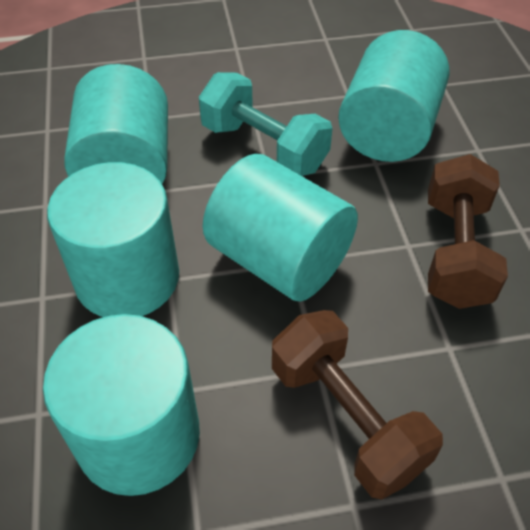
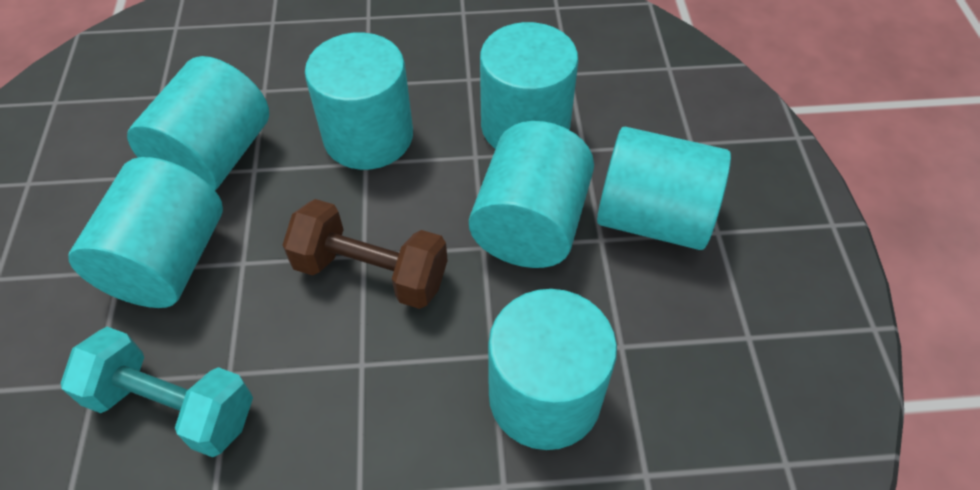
brown dumbbell: 2 -> 1
turquoise cylinder: 5 -> 7

